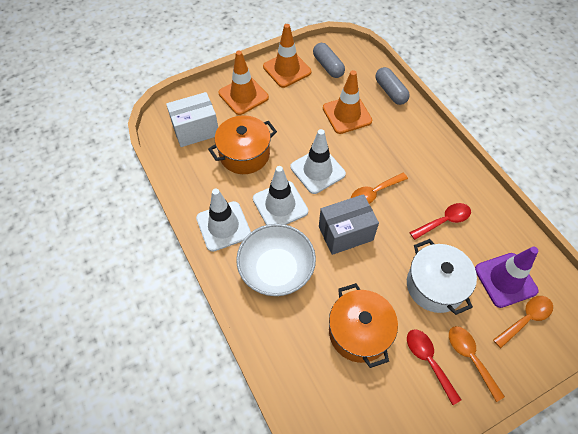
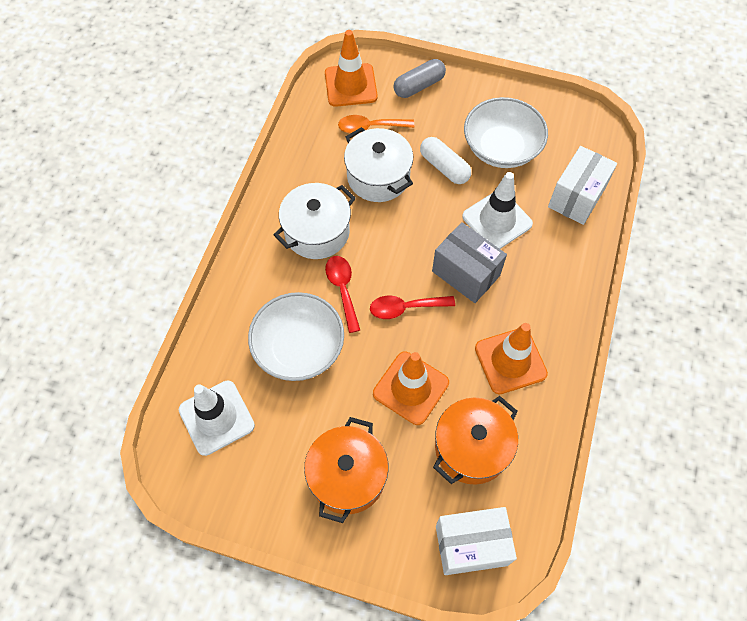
grey capsule: 2 -> 1
orange spoon: 3 -> 1
purple traffic cone: 1 -> 0
white bowl: 1 -> 2
white box: 1 -> 2
white capsule: 0 -> 1
white pot: 1 -> 2
white traffic cone: 3 -> 2

